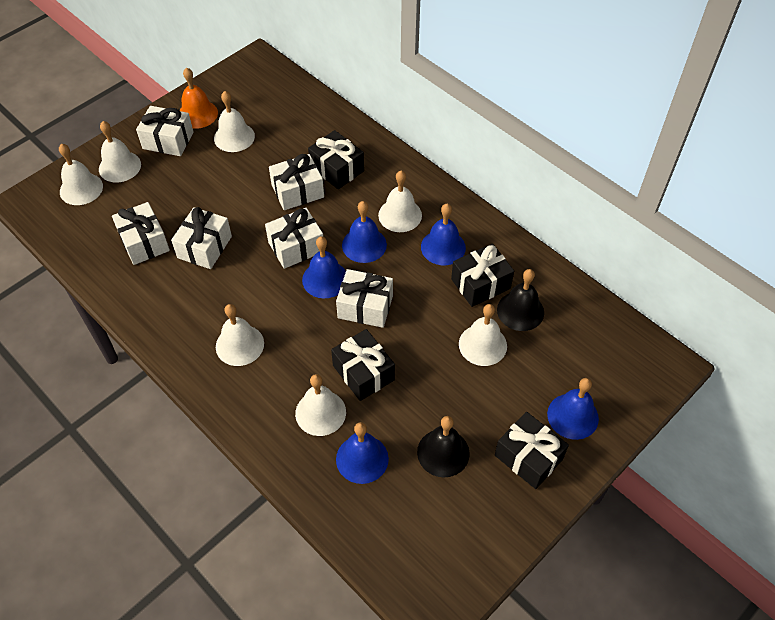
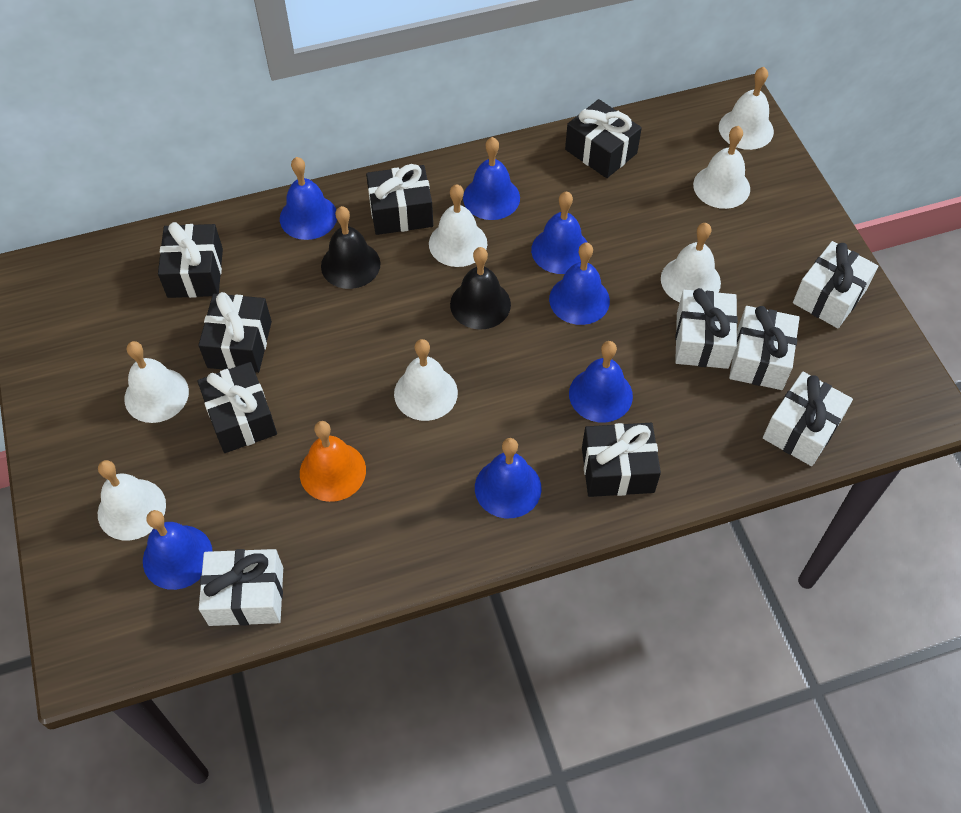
black gift: 4 -> 6
blue bell: 5 -> 7
white gift: 6 -> 5

